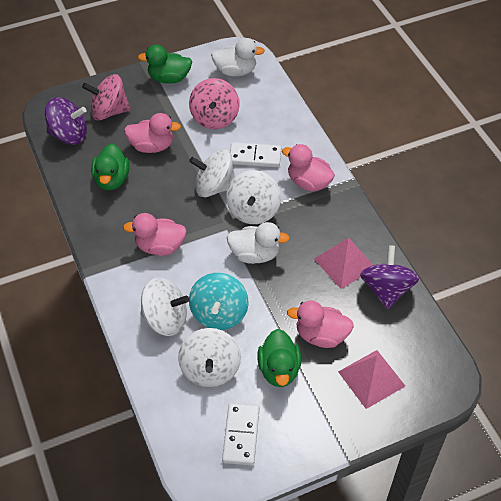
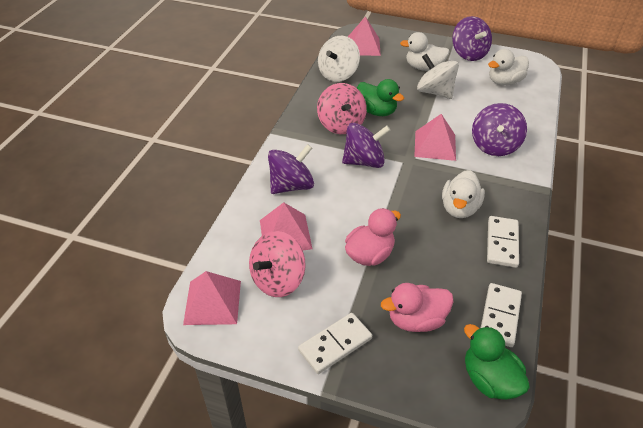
green duck: 3 -> 2
pink duck: 4 -> 2
pink pyramid: 2 -> 4
purple spinning top: 2 -> 4
turquoise spinning top: 1 -> 0
white domino: 2 -> 3
white duck: 2 -> 3
white spinning top: 4 -> 2

